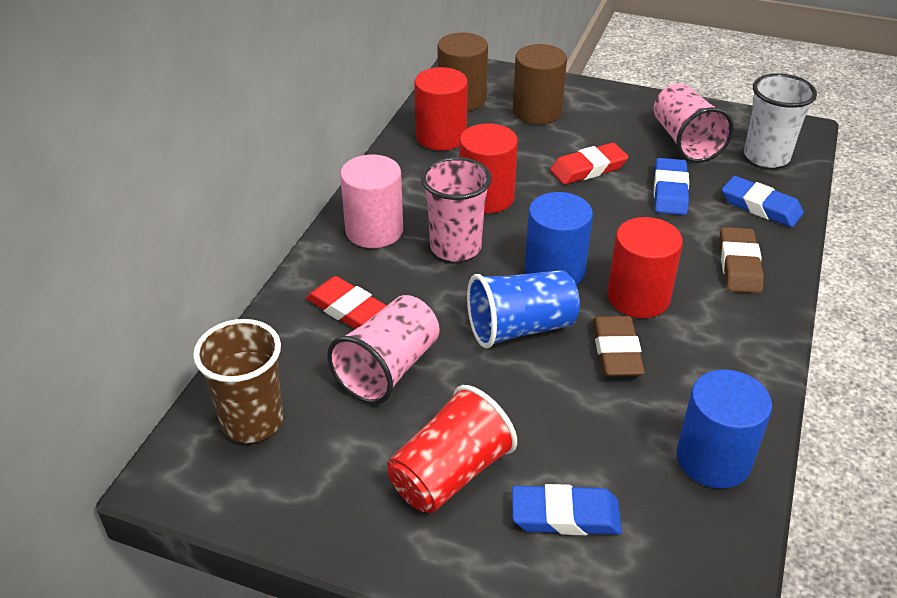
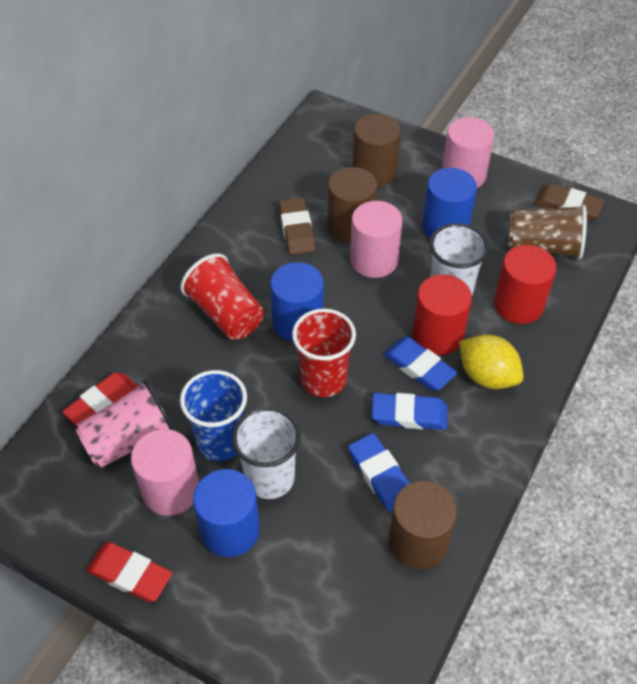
blue cylinder: 2 -> 3
brown cylinder: 2 -> 3
pink cup: 3 -> 1
pink cylinder: 1 -> 3
red cup: 1 -> 2
red cylinder: 3 -> 2
white cup: 1 -> 2
yellow lemon: 0 -> 1

